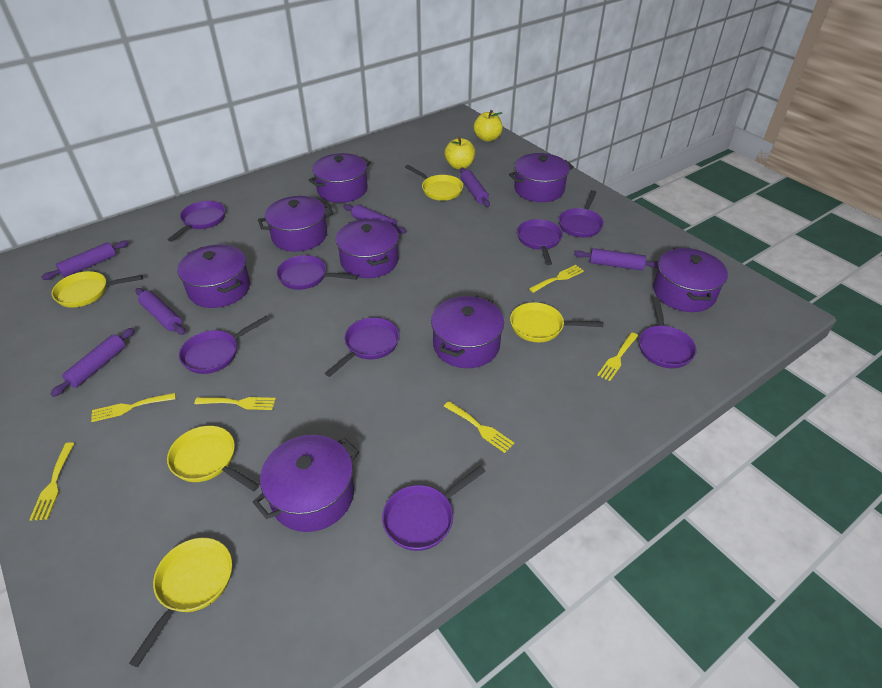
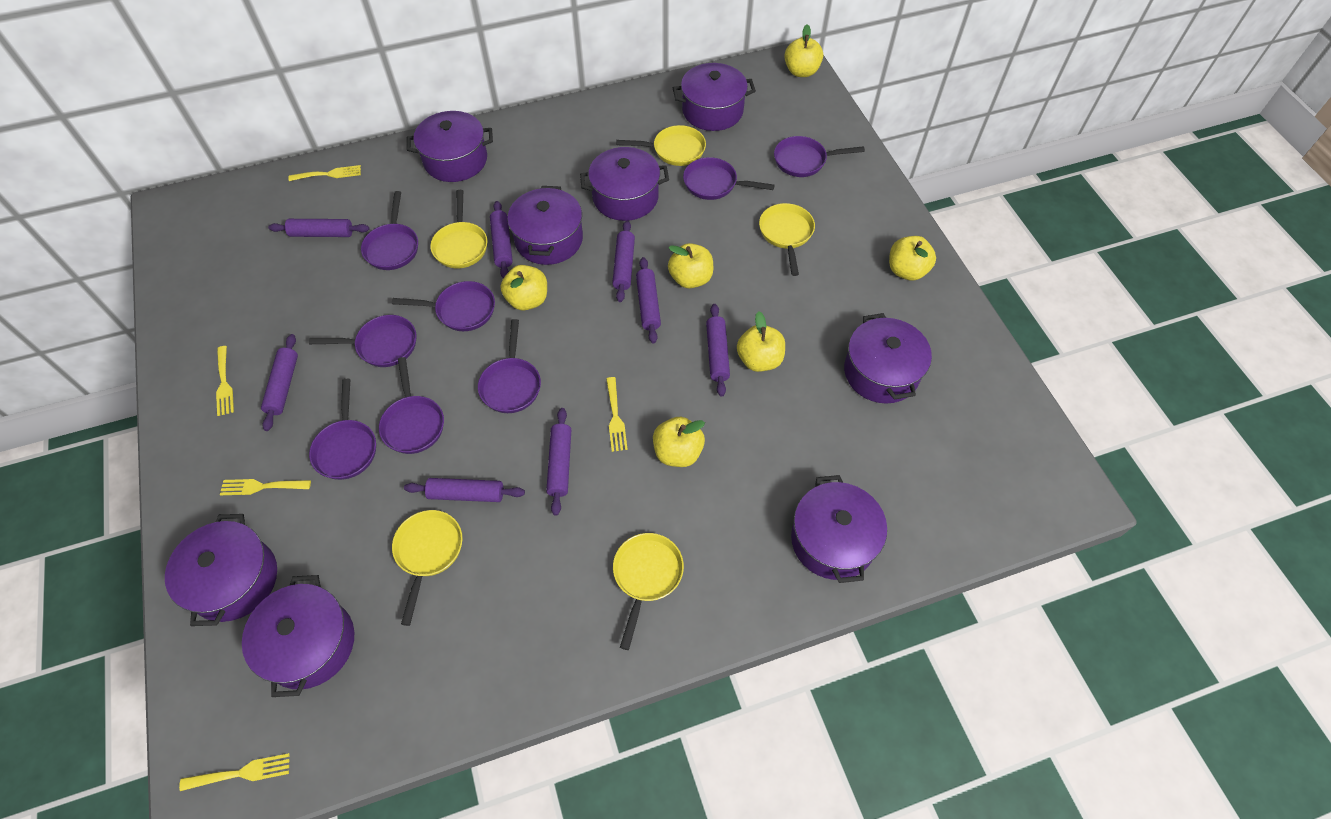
purple rolling pin: 6 -> 8
yellow apple: 2 -> 6
yellow fork: 6 -> 5

